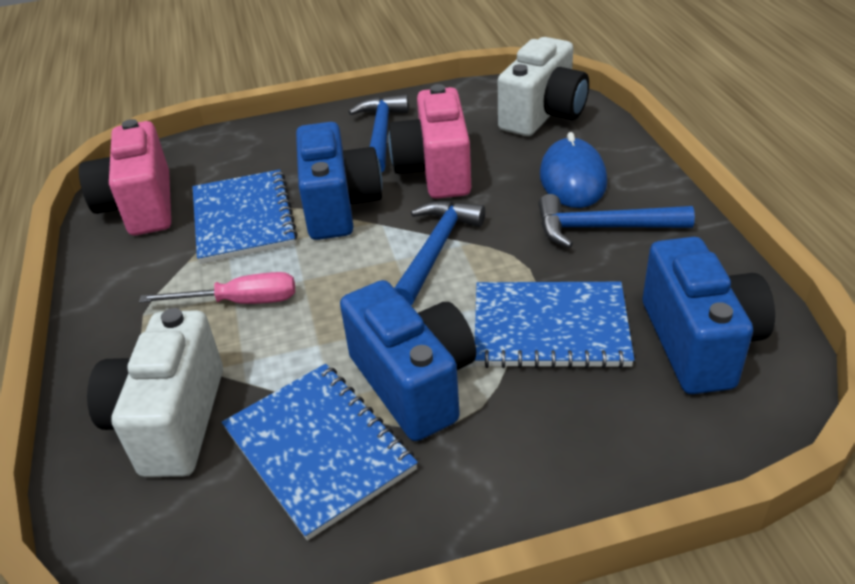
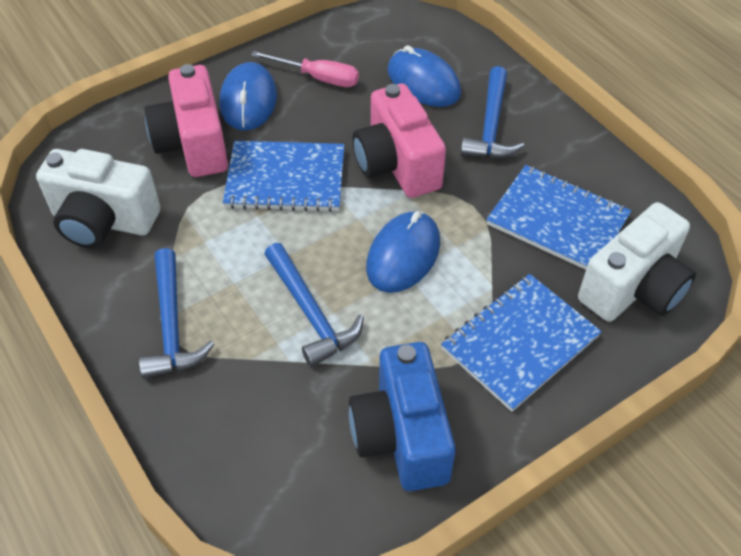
blue camera: 3 -> 1
blue mouse: 1 -> 3

